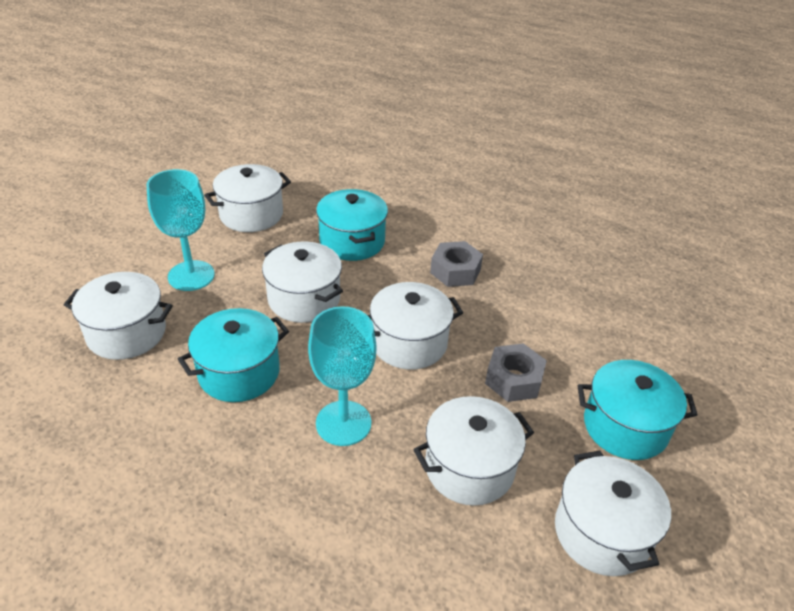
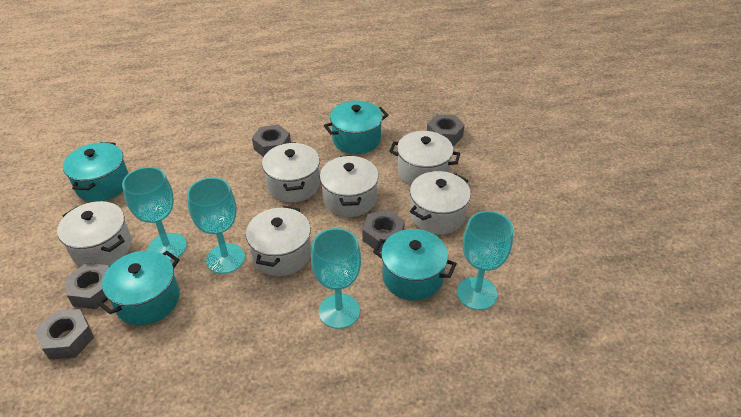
grey nut: 2 -> 5
turquoise goblet: 2 -> 4
turquoise pot: 3 -> 4

